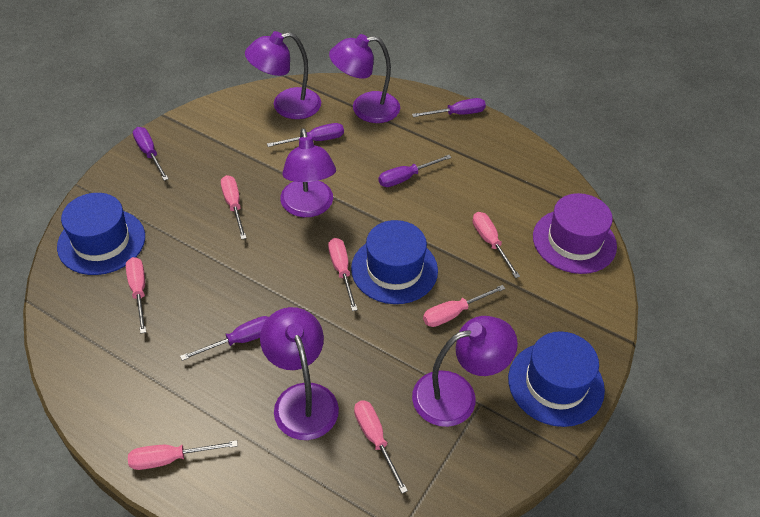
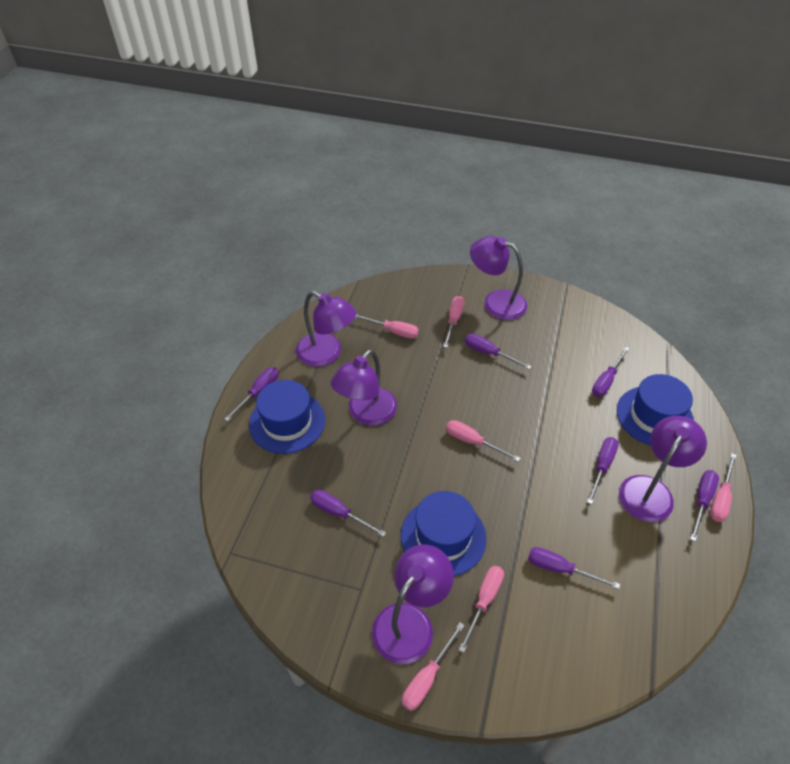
pink screwdriver: 7 -> 6
purple hat: 1 -> 0
purple screwdriver: 5 -> 7

